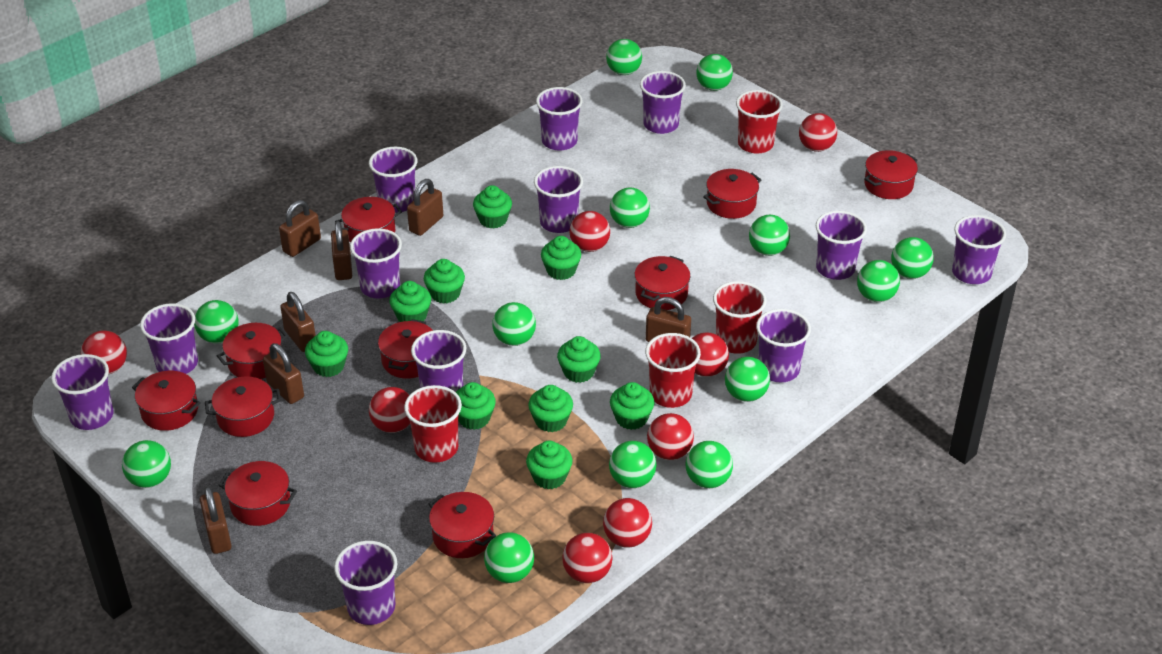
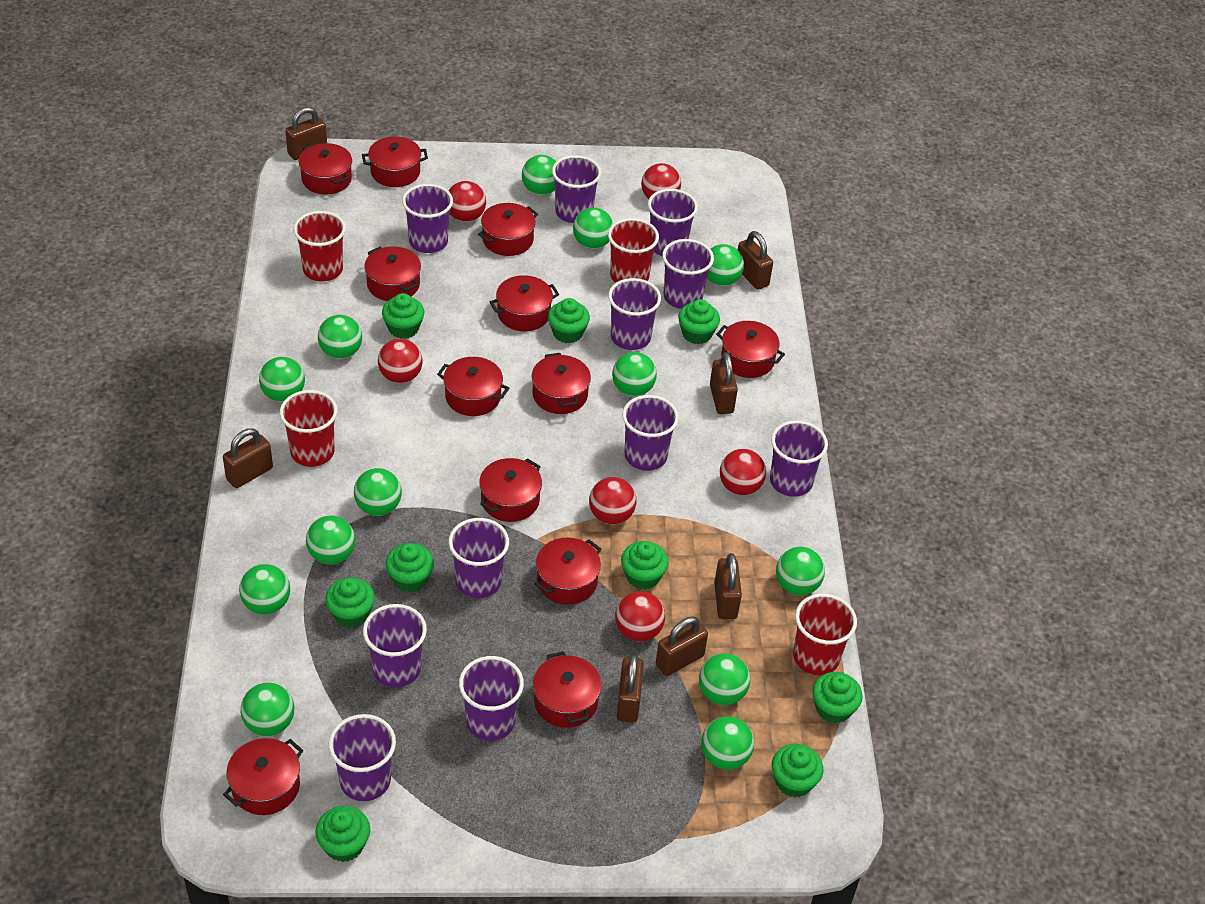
green cupcake: 10 -> 9
purple cup: 12 -> 11
red ball: 8 -> 6
red pot: 10 -> 12

